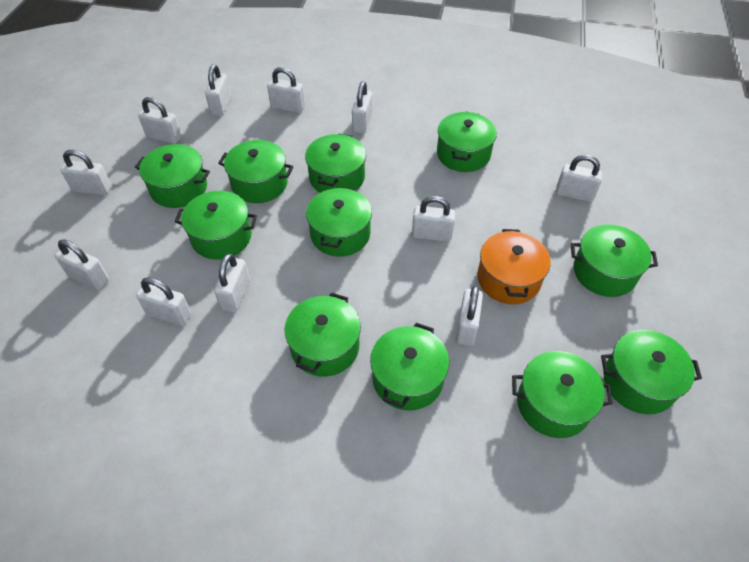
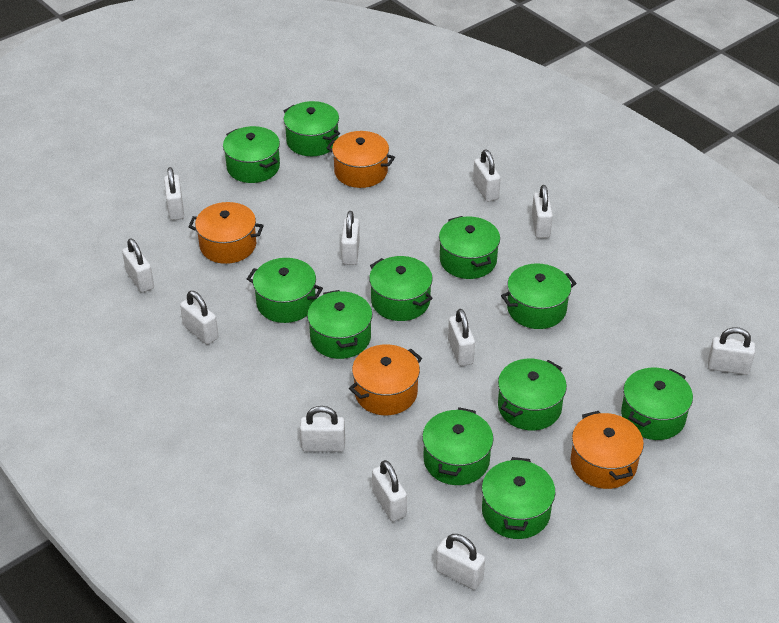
orange pot: 1 -> 4

